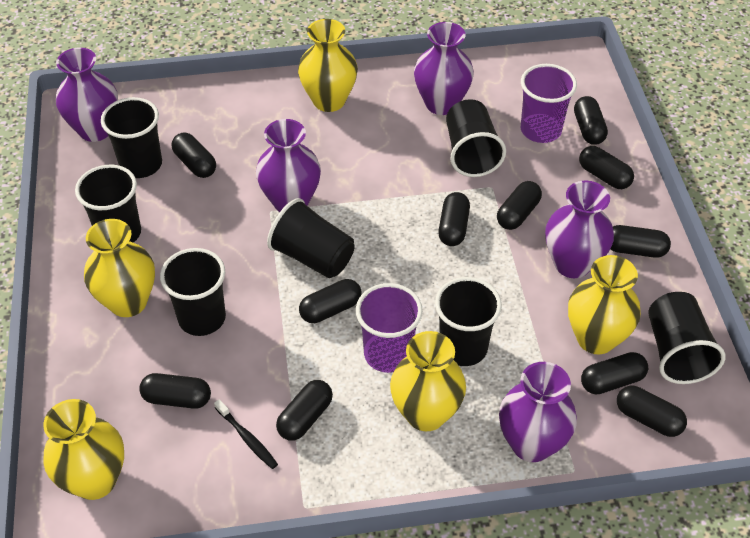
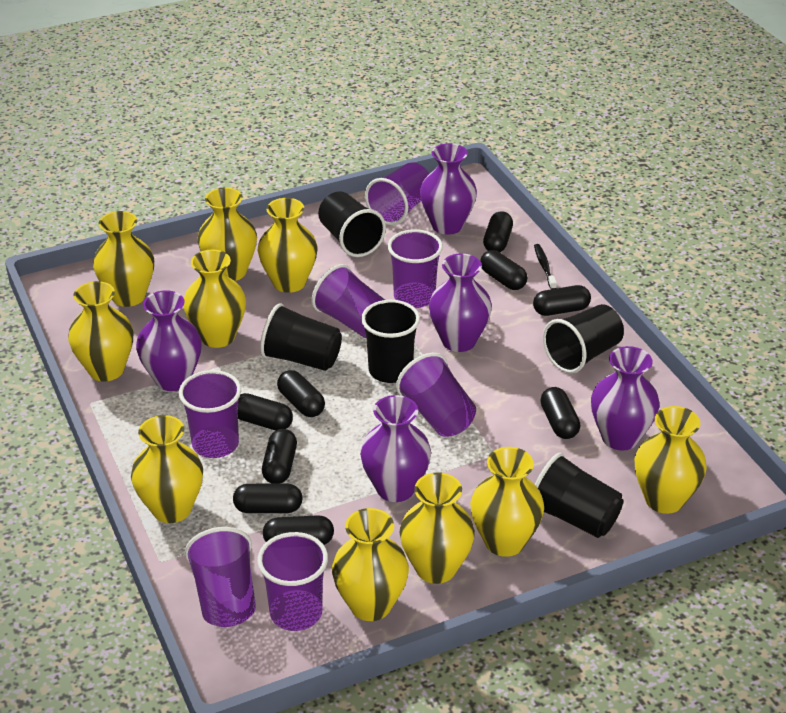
black capsule: 11 -> 9
black cup: 7 -> 5
purple cup: 2 -> 7
yellow vase: 5 -> 10

